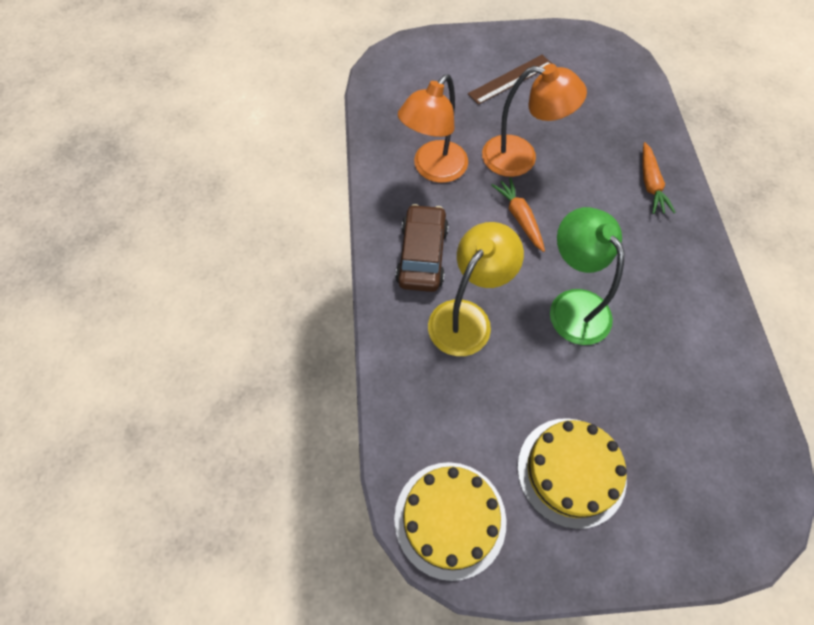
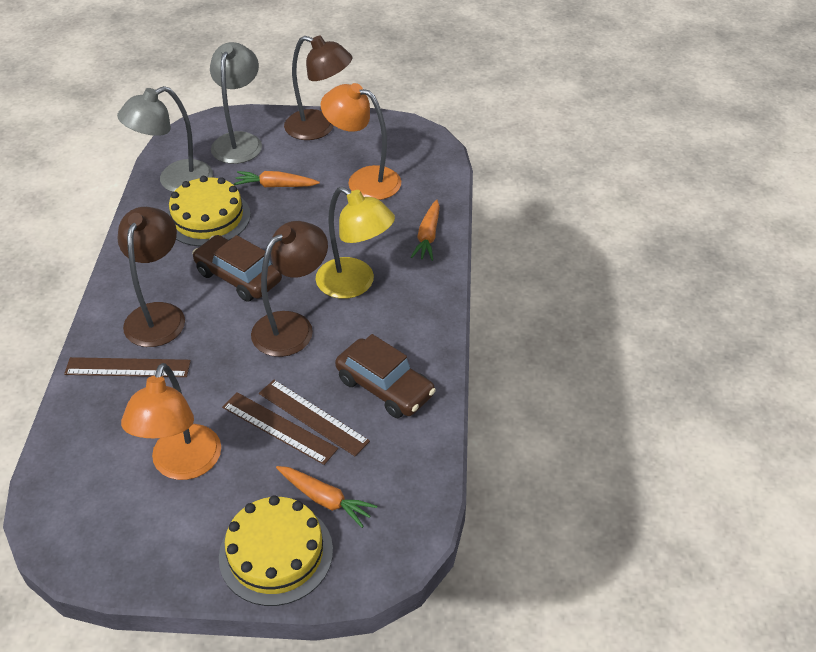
brown car: 1 -> 2
brown lamp: 0 -> 3
brown ruler: 1 -> 3
green lamp: 1 -> 0
grey lamp: 0 -> 2
orange carrot: 2 -> 3

